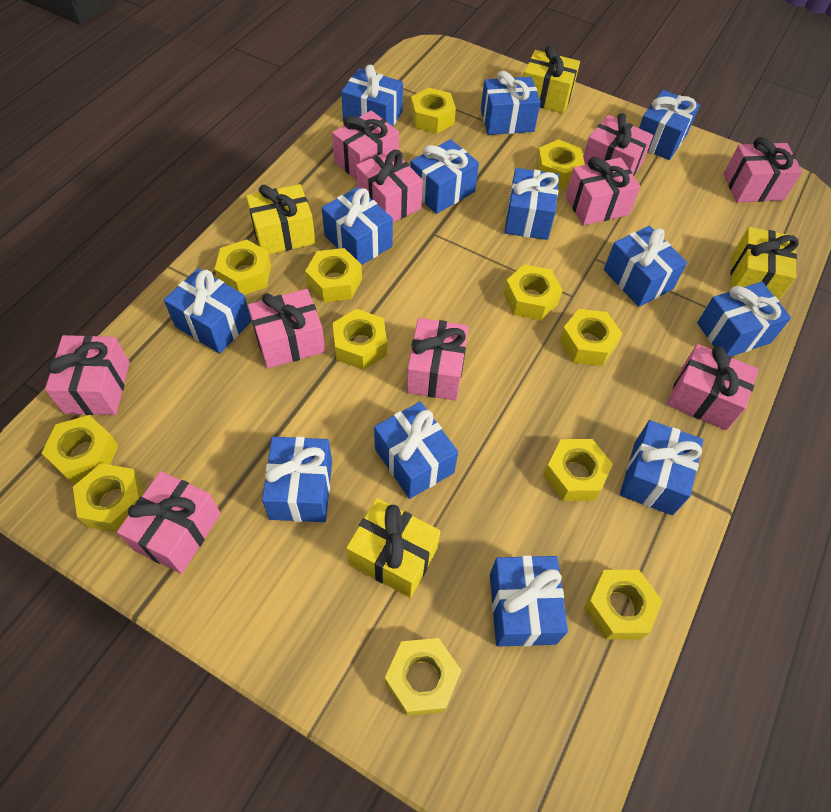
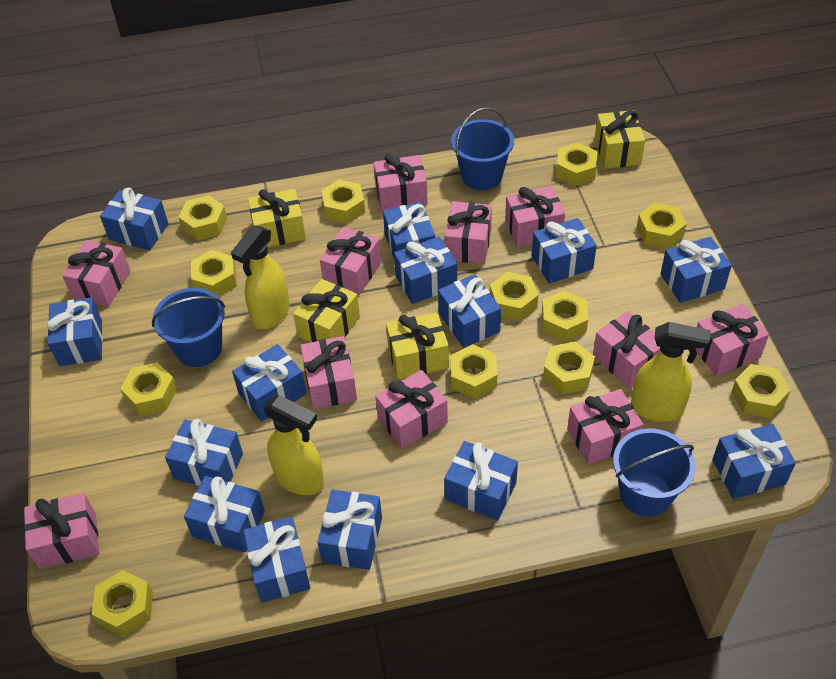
blue bucket: 0 -> 3
blue gift: 13 -> 14
pink gift: 10 -> 11
yellow spray bottle: 0 -> 3

